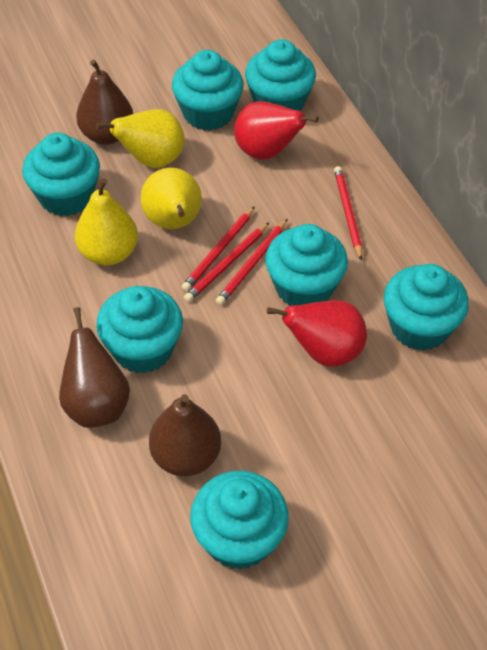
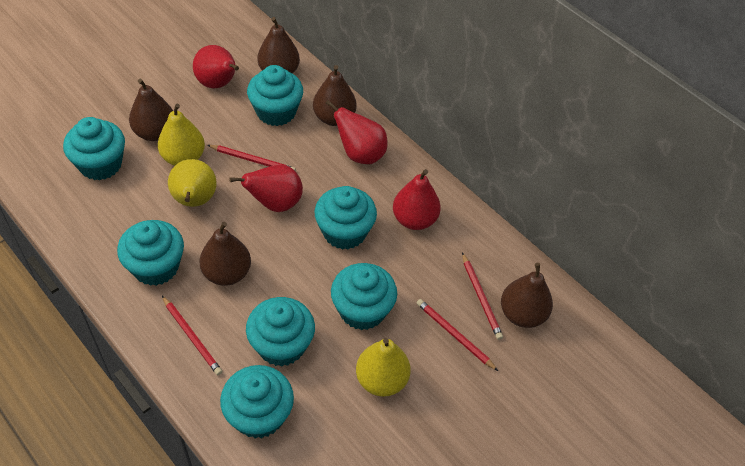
brown pear: 3 -> 5
red pear: 2 -> 4

